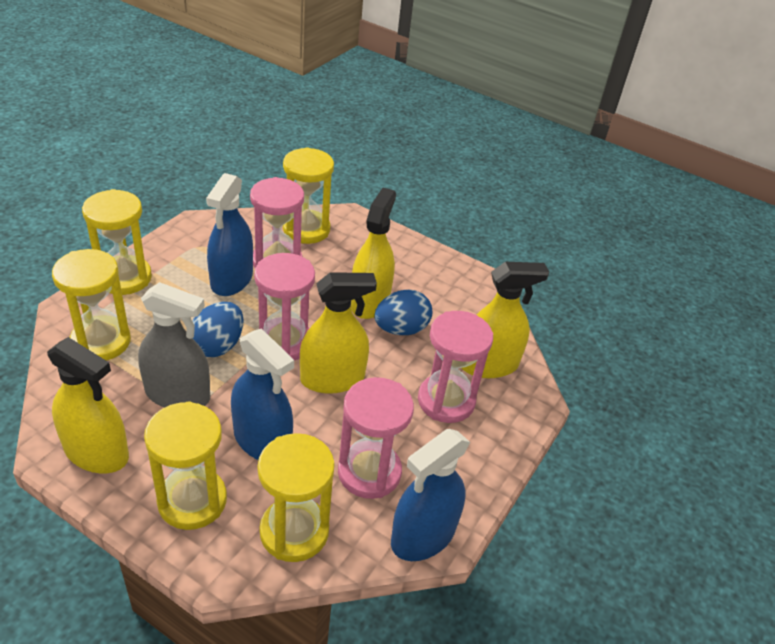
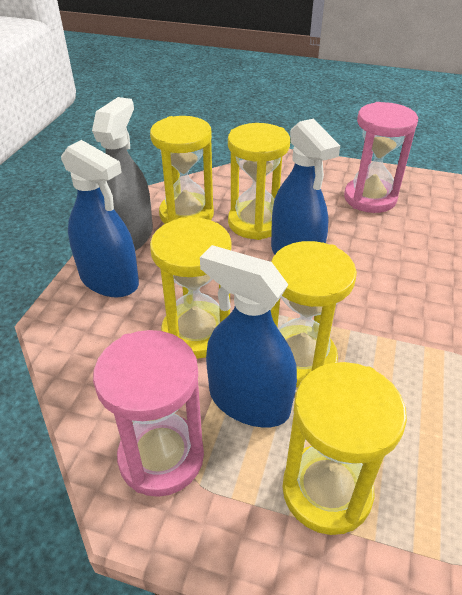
blue egg: 2 -> 0
pink hourglass: 4 -> 2
yellow spray bottle: 4 -> 0

